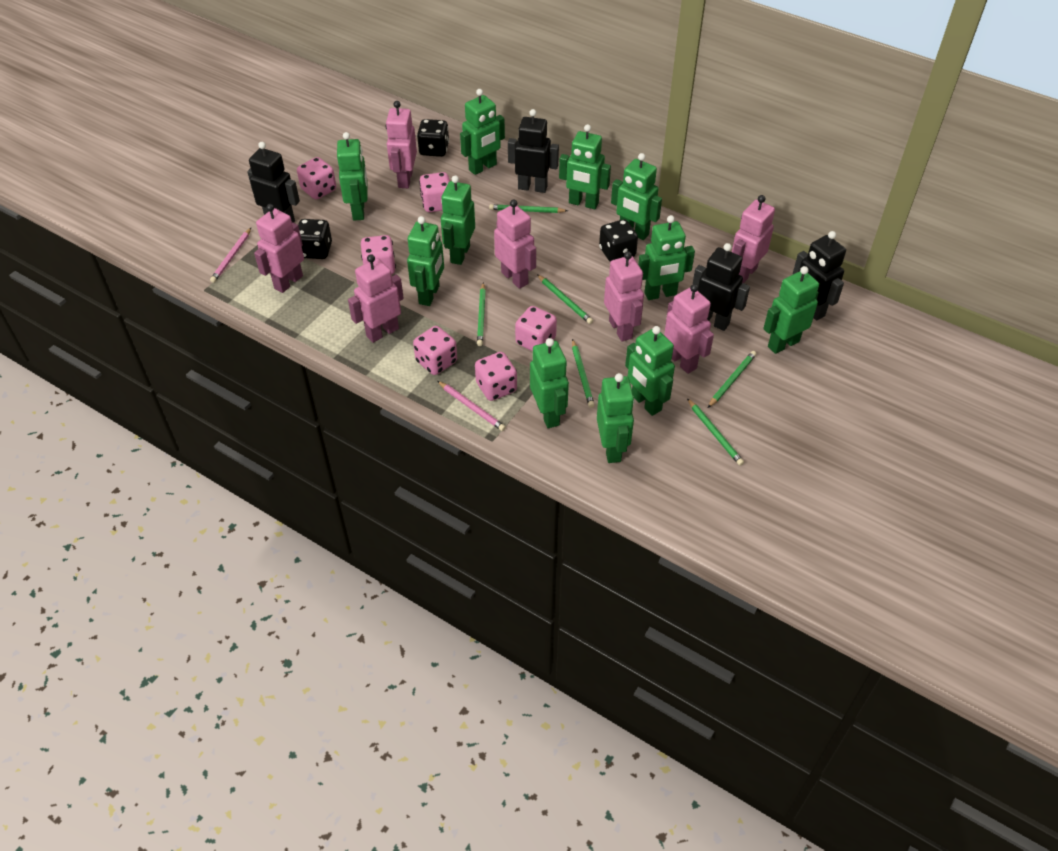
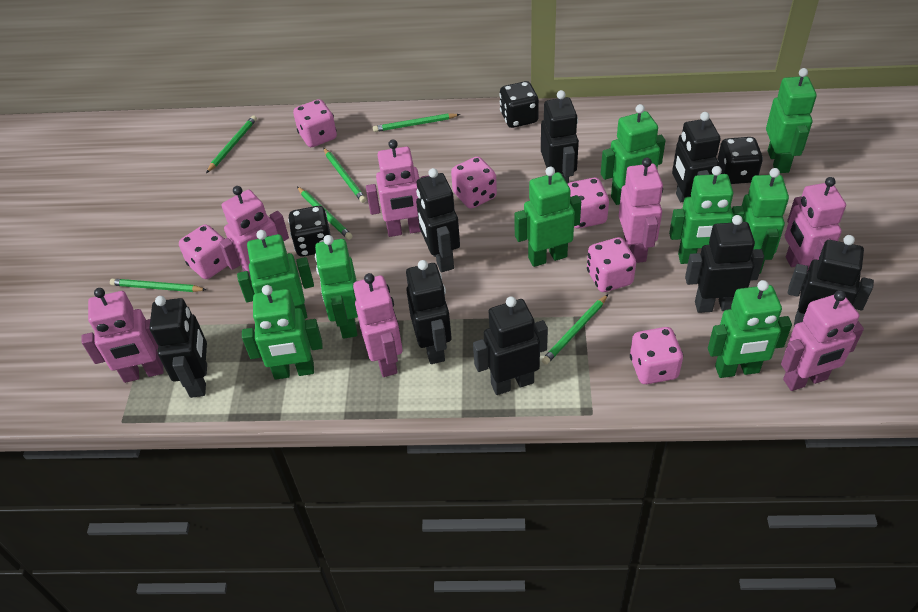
black robot: 4 -> 8
green robot: 11 -> 9
pink pencil: 2 -> 0

